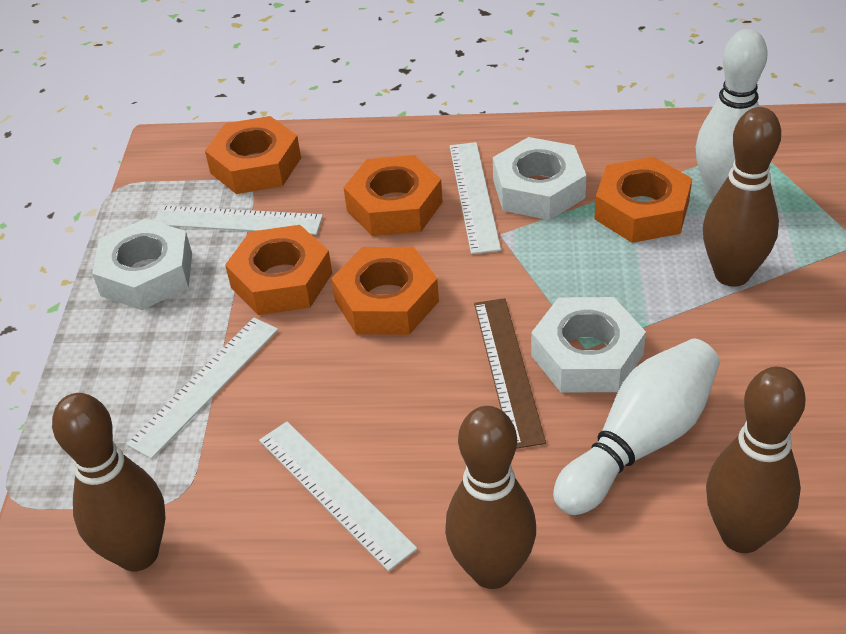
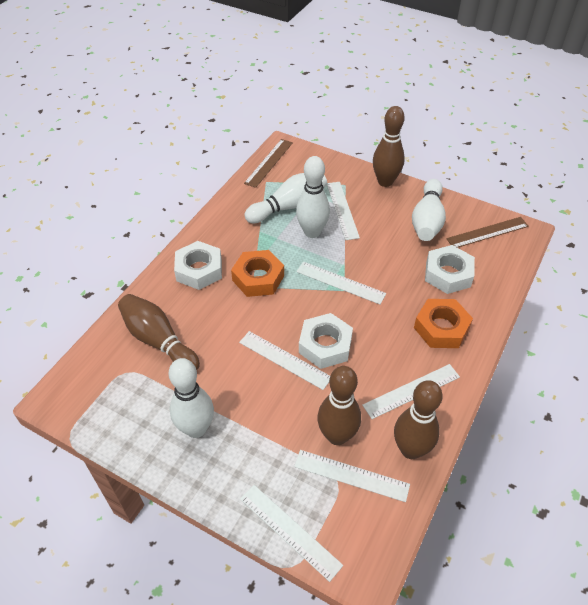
brown ruler: 1 -> 2
orange nut: 5 -> 2
white bowling pin: 2 -> 4
white ruler: 4 -> 6

